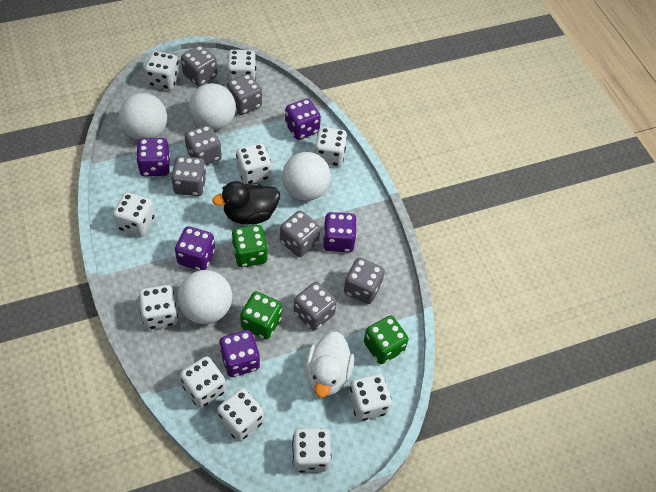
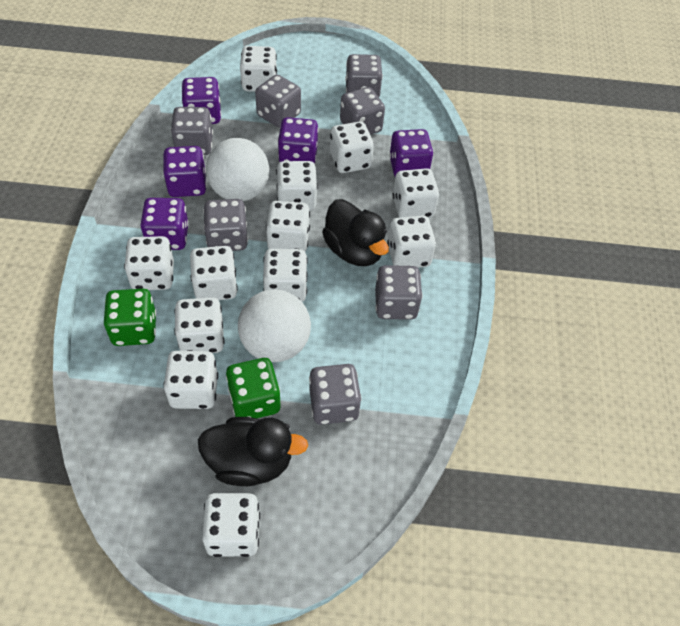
black duck: 1 -> 2
green dice: 3 -> 2
white ball: 4 -> 2
white dice: 10 -> 12
white duck: 1 -> 0

